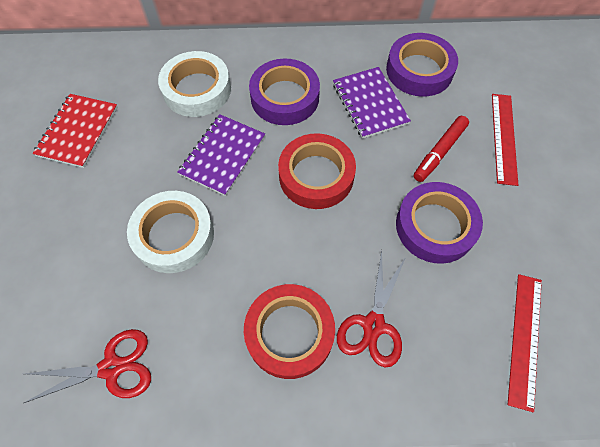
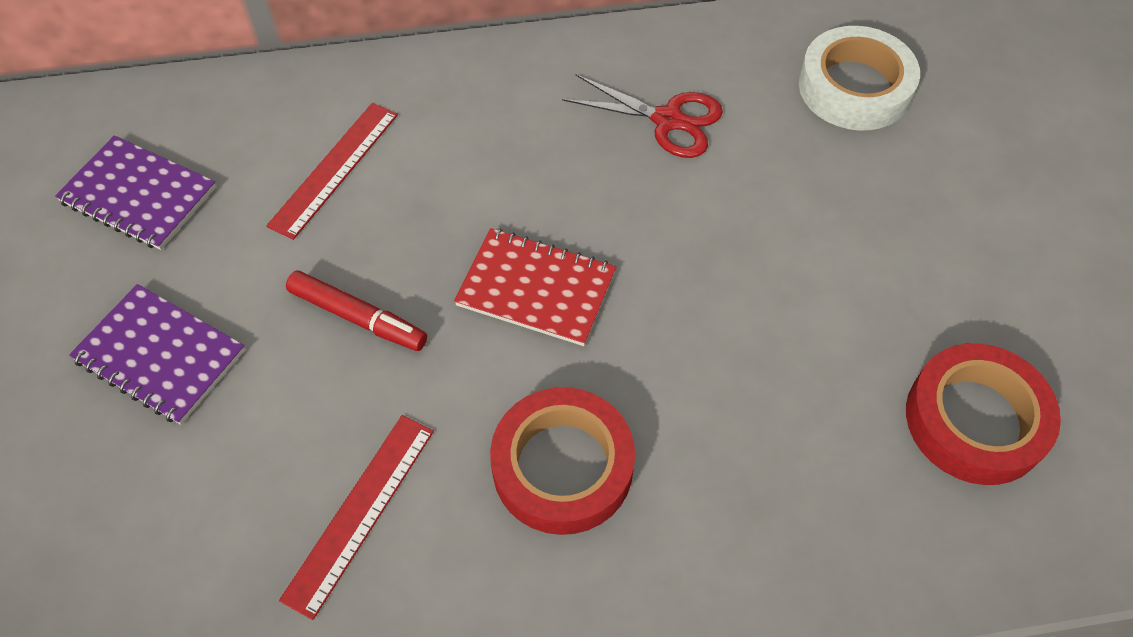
purple tape: 3 -> 0
red scissors: 2 -> 1
white tape: 2 -> 1

